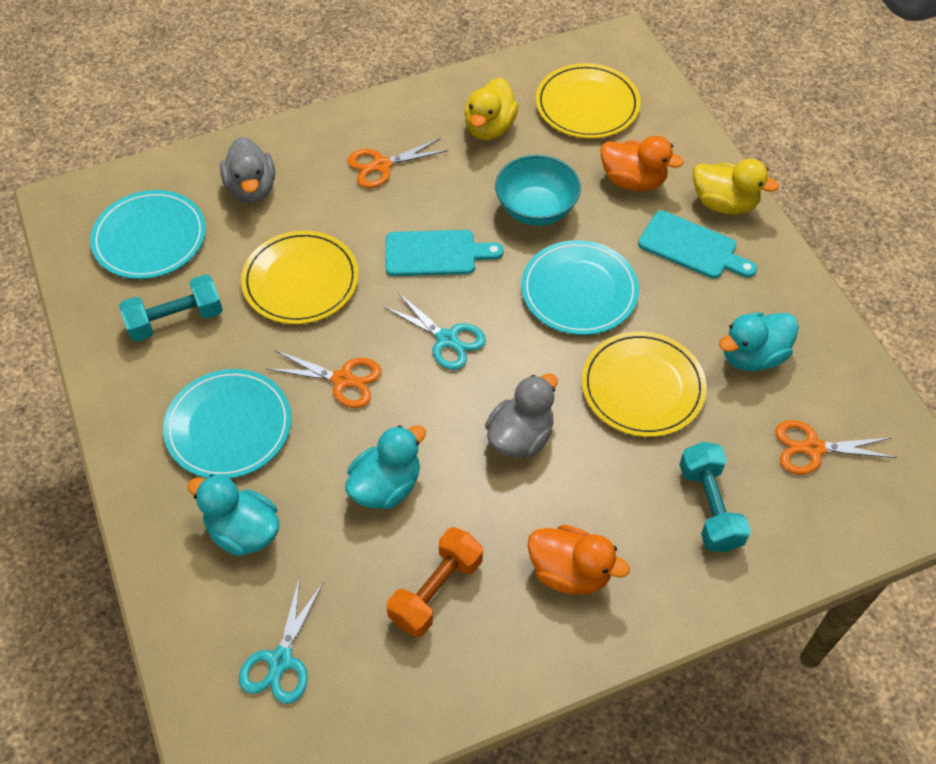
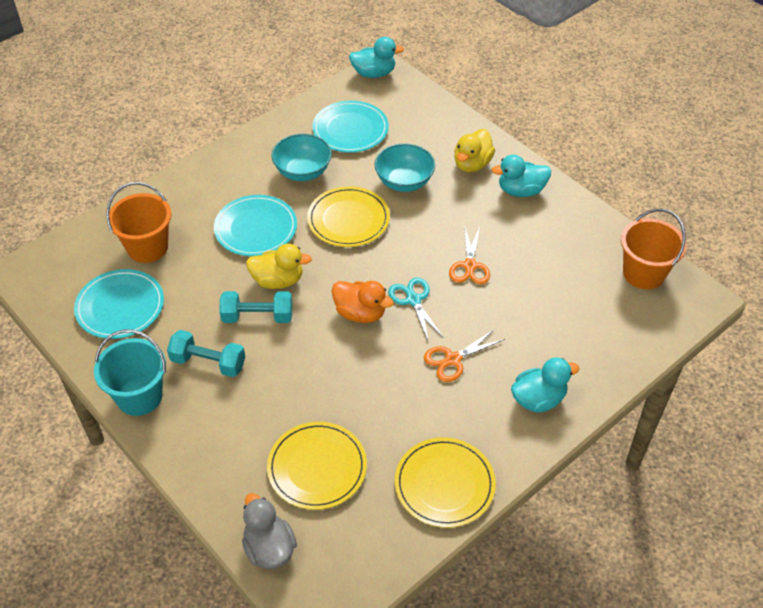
grey duck: 2 -> 1
orange bucket: 0 -> 2
orange duck: 2 -> 1
orange dumbbell: 1 -> 0
orange scissors: 3 -> 2
turquoise bowl: 1 -> 2
turquoise bucket: 0 -> 1
turquoise cutting board: 2 -> 0
turquoise scissors: 2 -> 1

